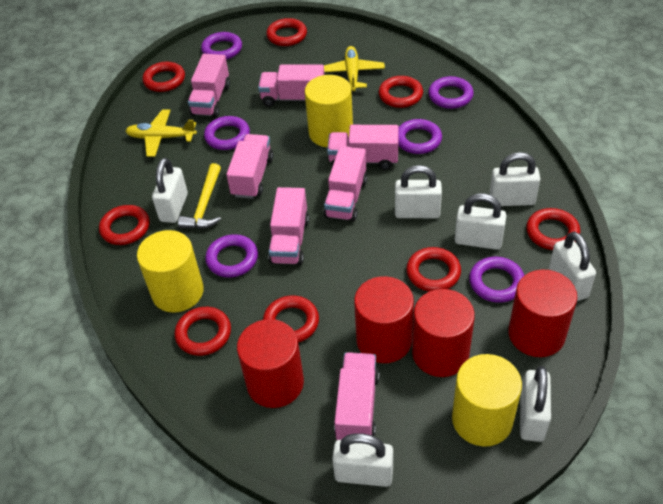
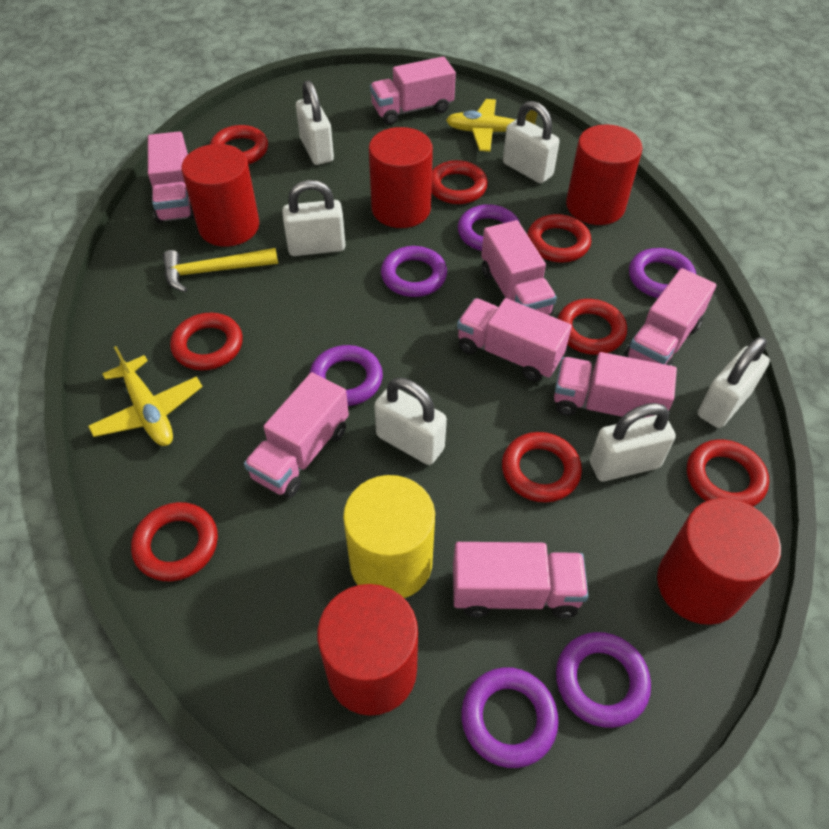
pink truck: 7 -> 8
red cylinder: 4 -> 5
white padlock: 7 -> 6
yellow cylinder: 3 -> 1

